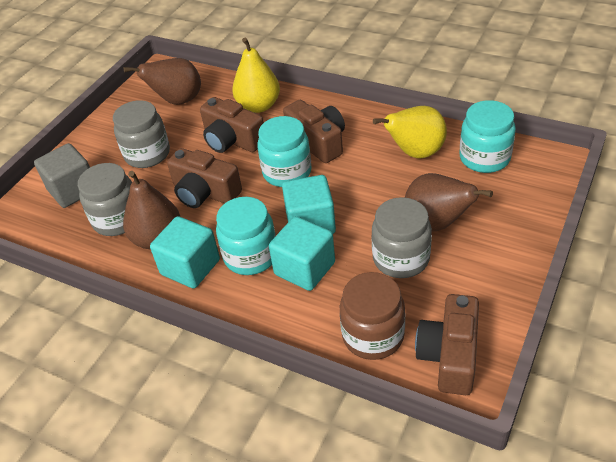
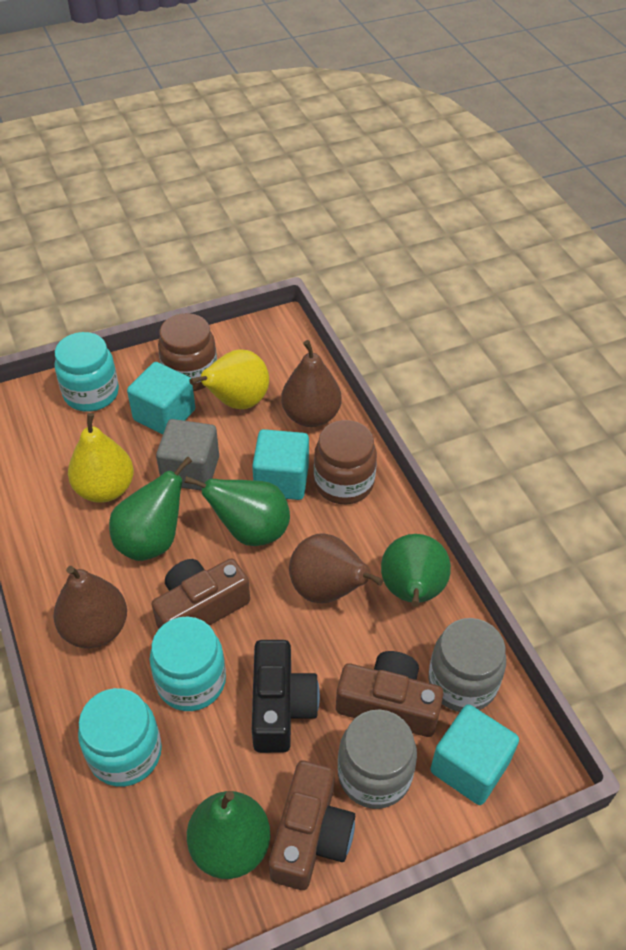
black camera: 0 -> 1
brown camera: 4 -> 3
brown jar: 1 -> 2
green pear: 0 -> 4
grey jar: 3 -> 2

